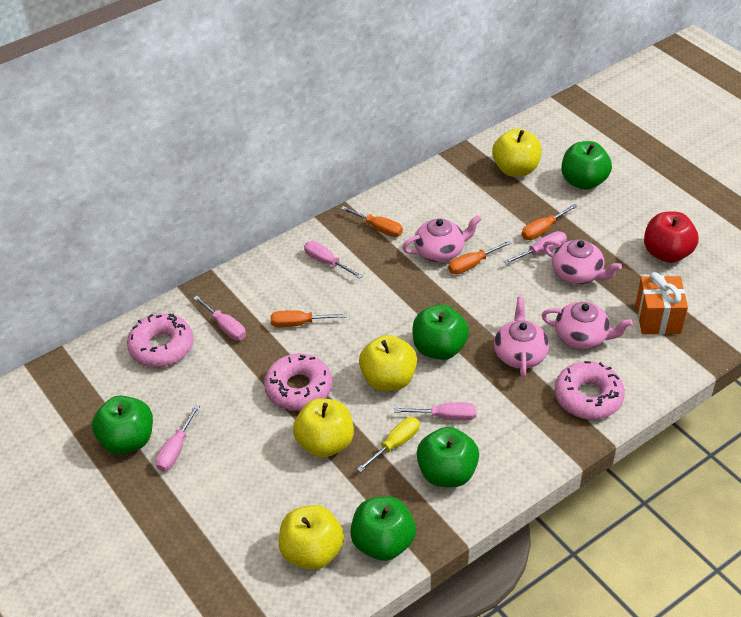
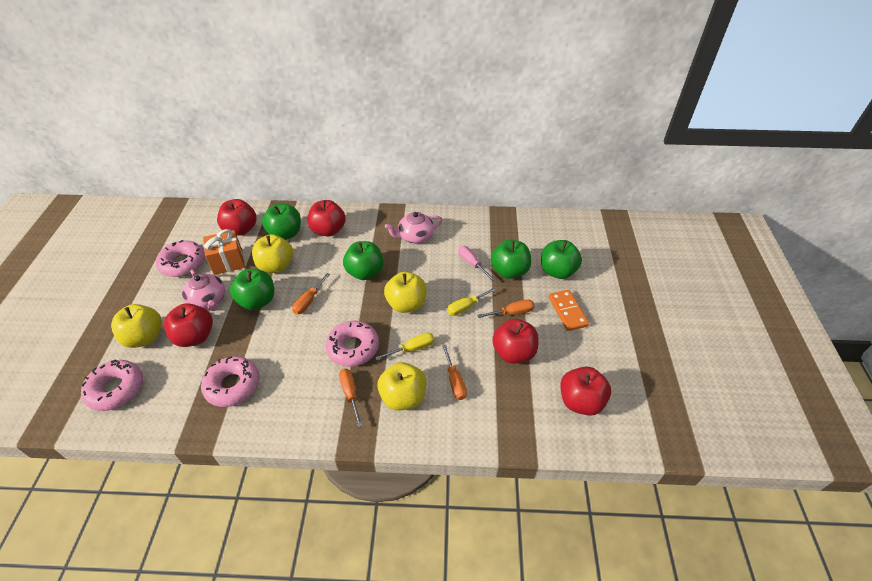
orange domino: 0 -> 1
pink donut: 3 -> 4
pink screwdriver: 5 -> 1
pink teapot: 4 -> 2
red apple: 1 -> 5
yellow screwdriver: 1 -> 2

